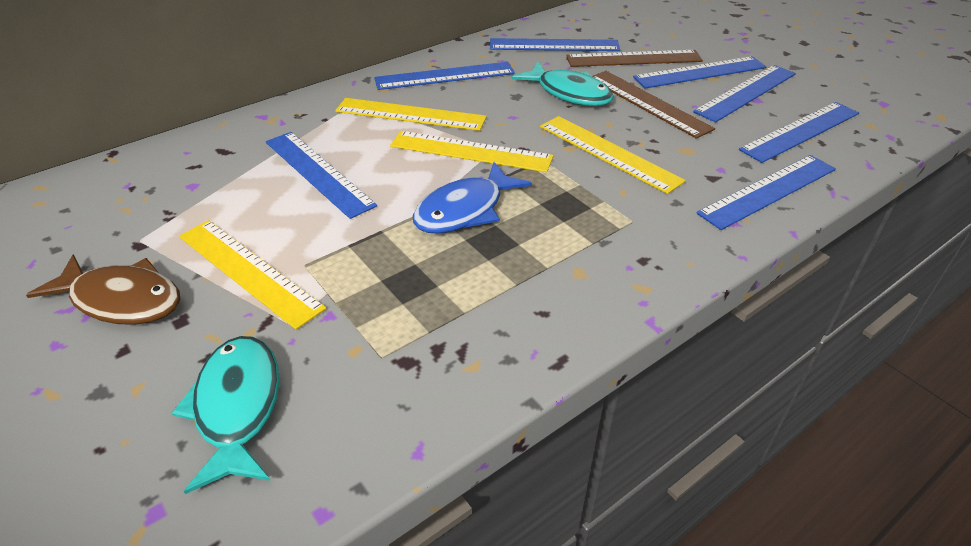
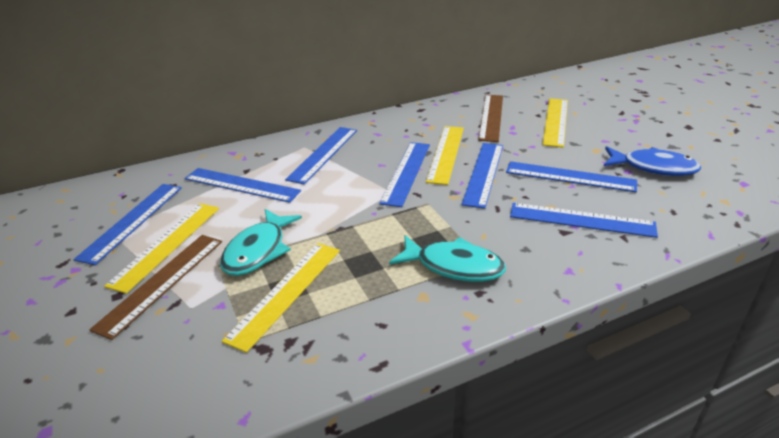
brown fish: 1 -> 0

